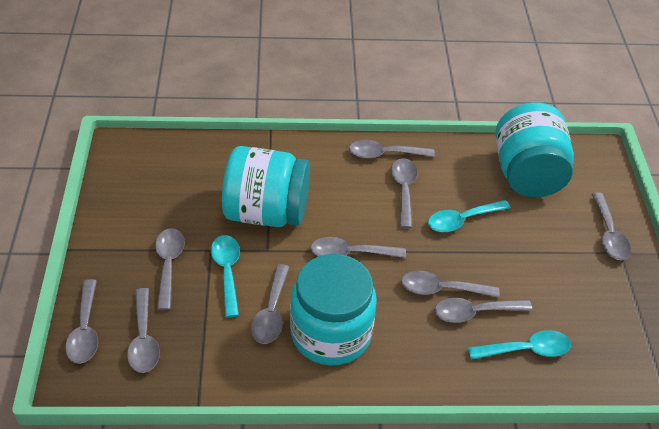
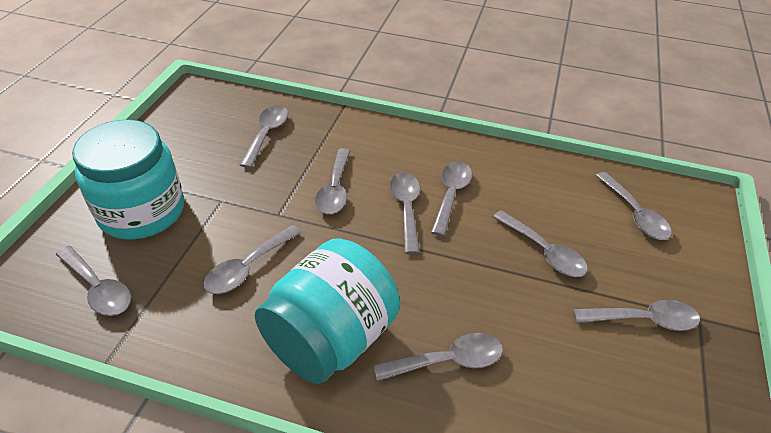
turquoise jar: 3 -> 2
turquoise spoon: 3 -> 0

